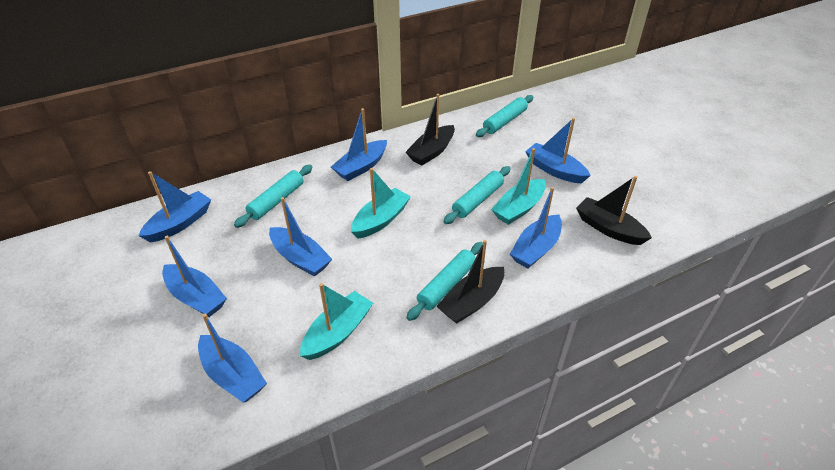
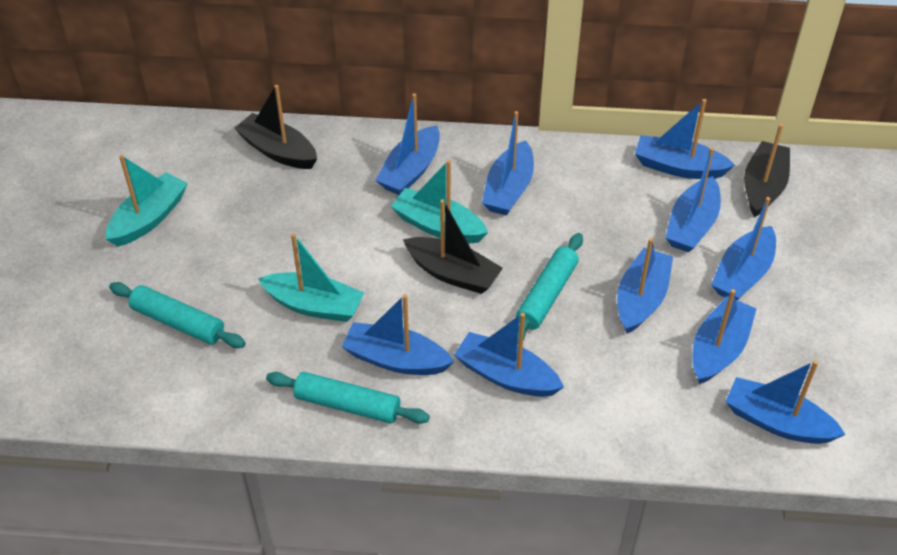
blue boat: 7 -> 10
turquoise rolling pin: 4 -> 3

